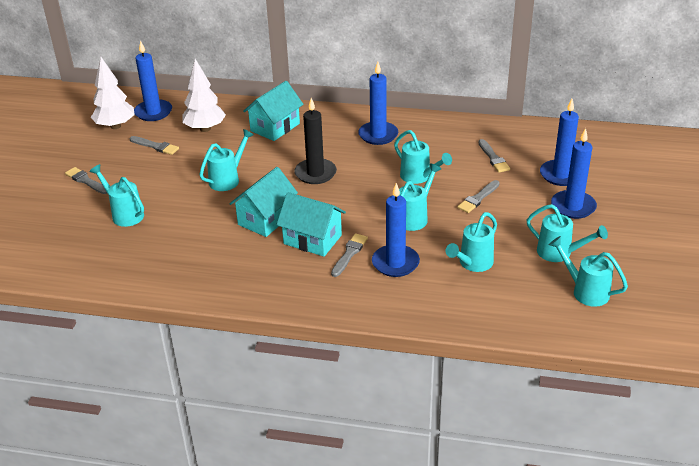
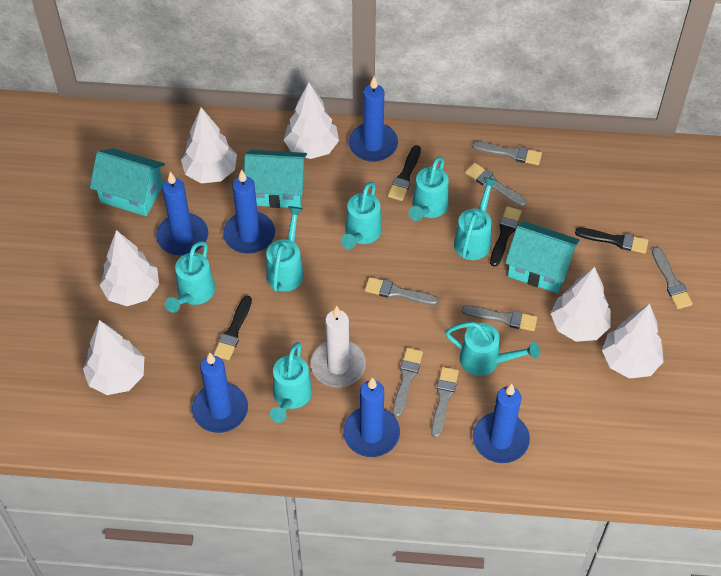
black brush: 0 -> 4
black candle: 1 -> 0
blue candle: 5 -> 6
grey brush: 5 -> 7
white candle: 0 -> 1
white tree: 2 -> 6

